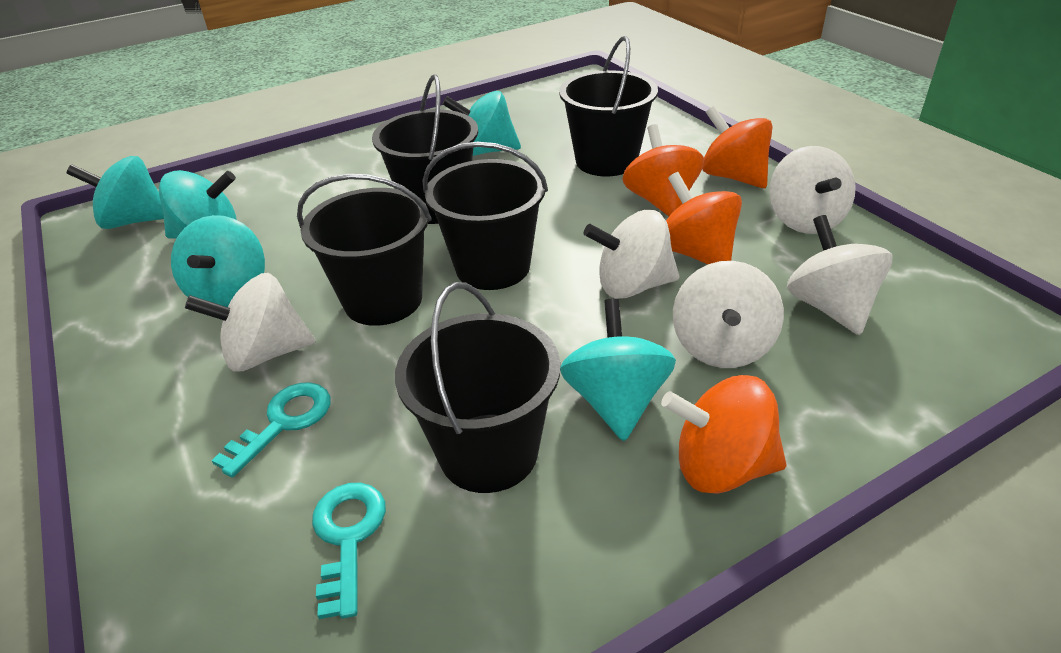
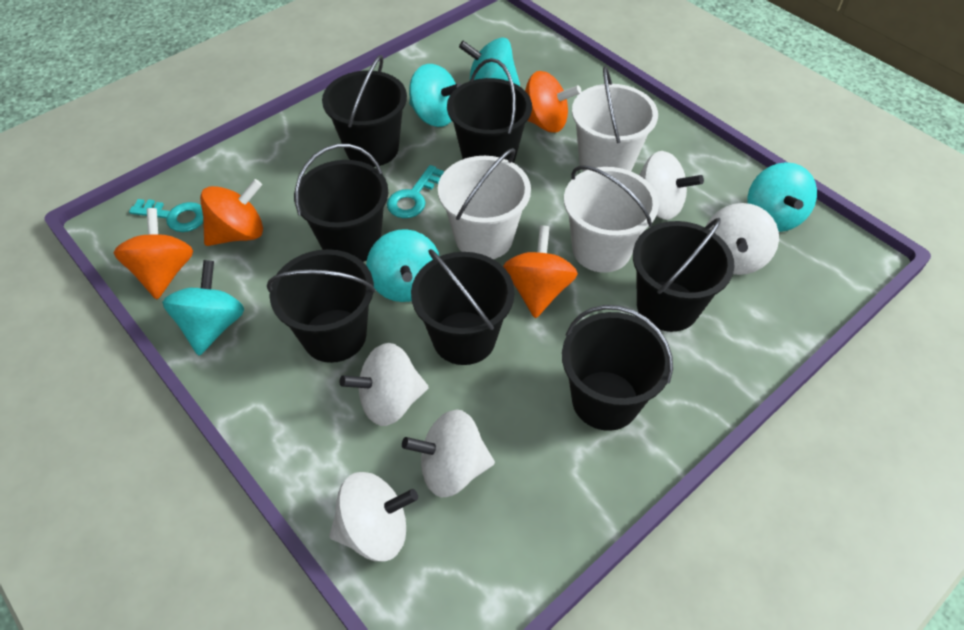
black bucket: 5 -> 7
white bucket: 0 -> 3

